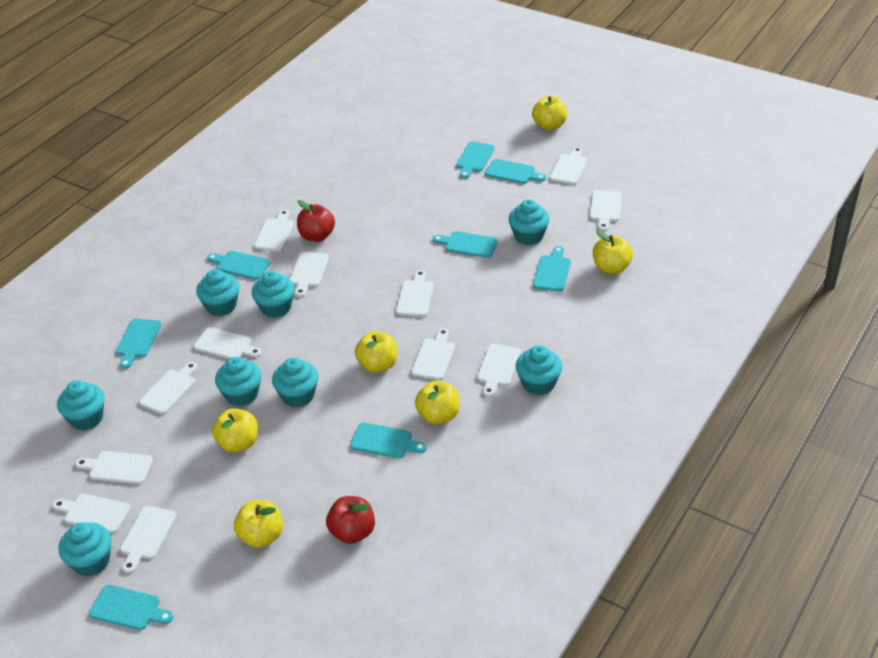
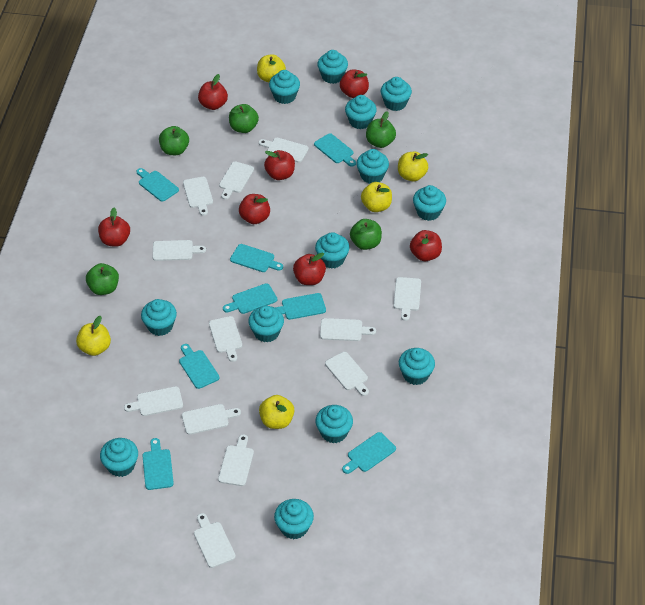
green apple: 0 -> 5
red apple: 2 -> 7
turquoise cupcake: 8 -> 13
yellow apple: 6 -> 5

